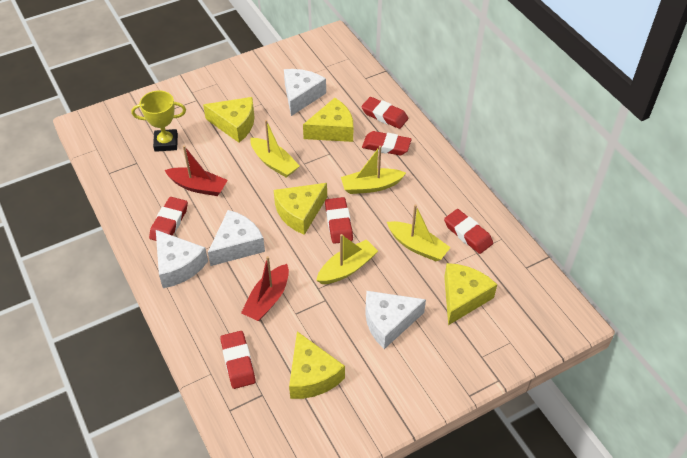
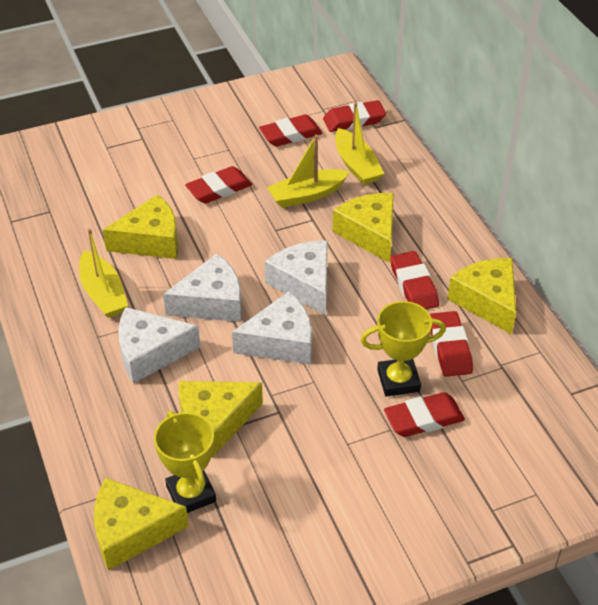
red boat: 2 -> 0
yellow boat: 4 -> 3
yellow trophy: 1 -> 2

